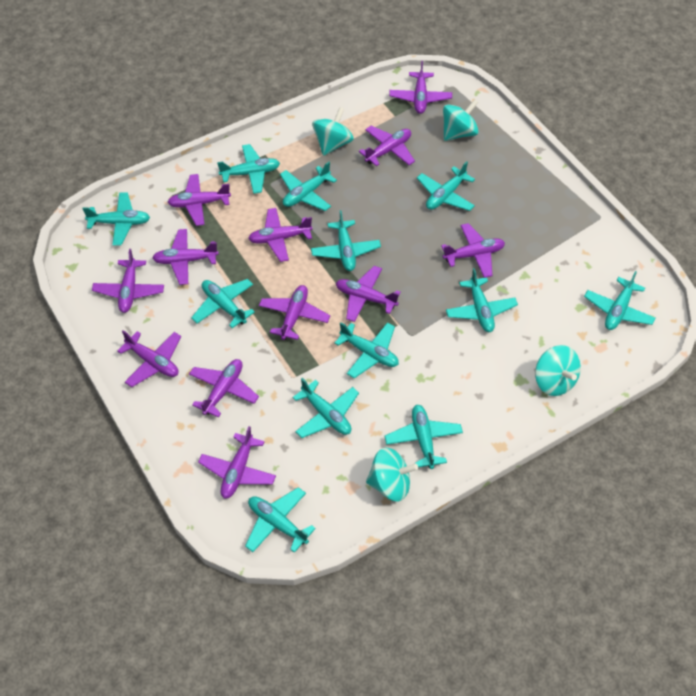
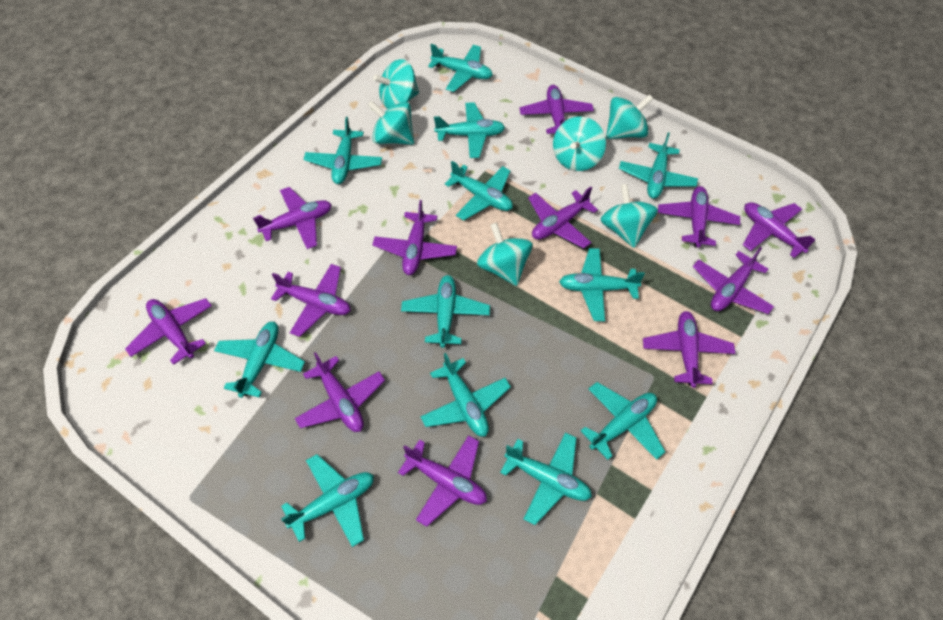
turquoise spinning top: 4 -> 6

